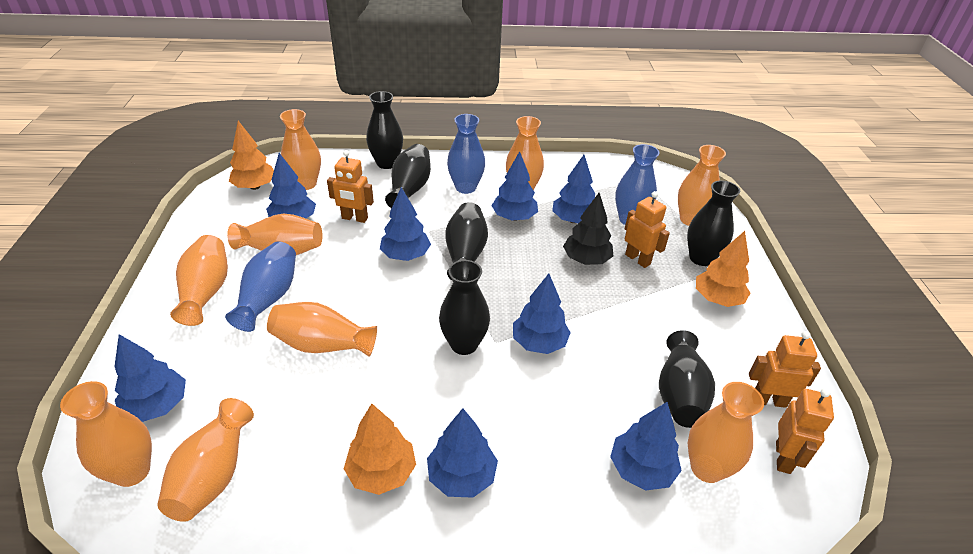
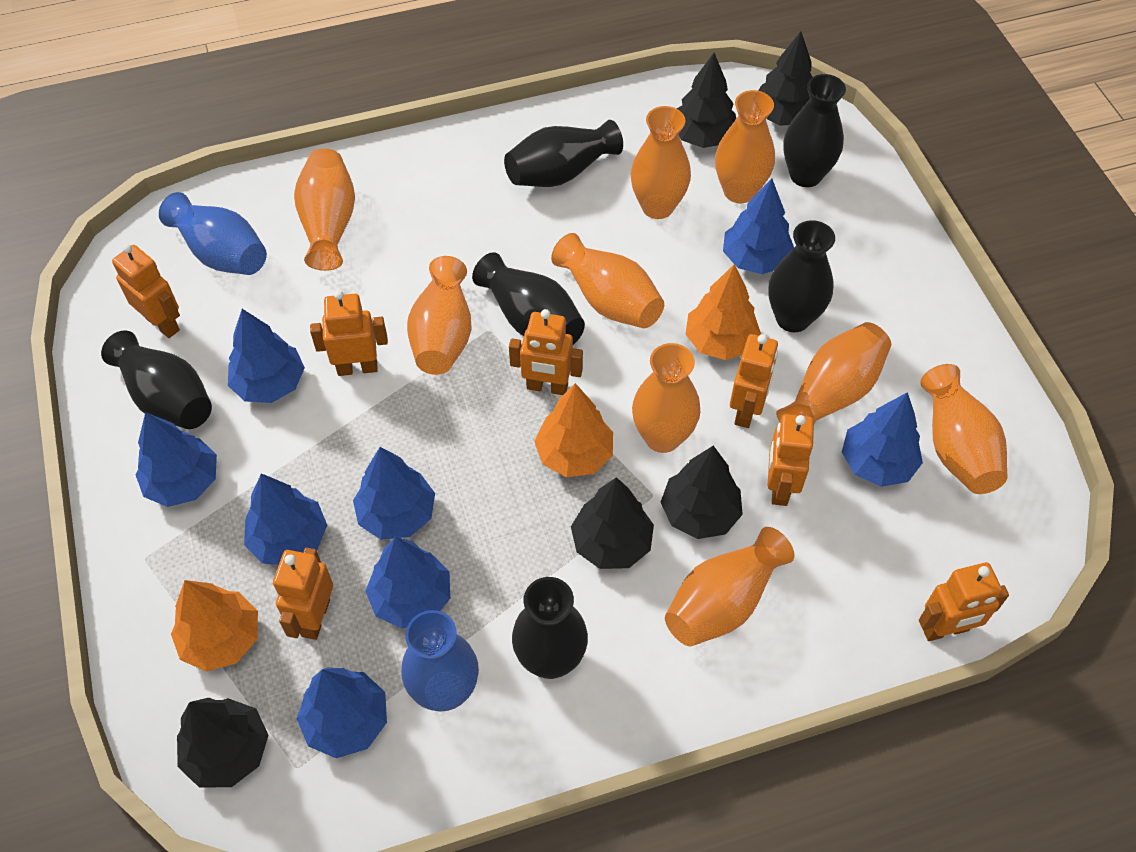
black tree: 1 -> 5
blue vase: 3 -> 2
orange robot: 4 -> 7

